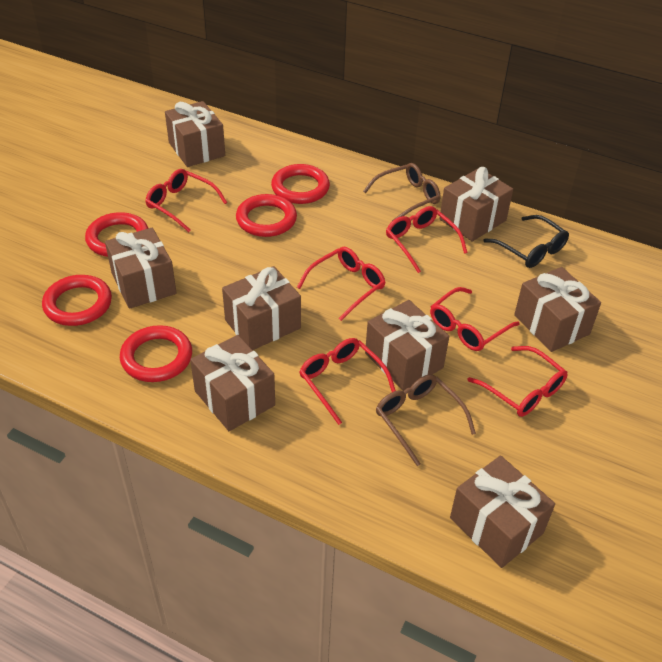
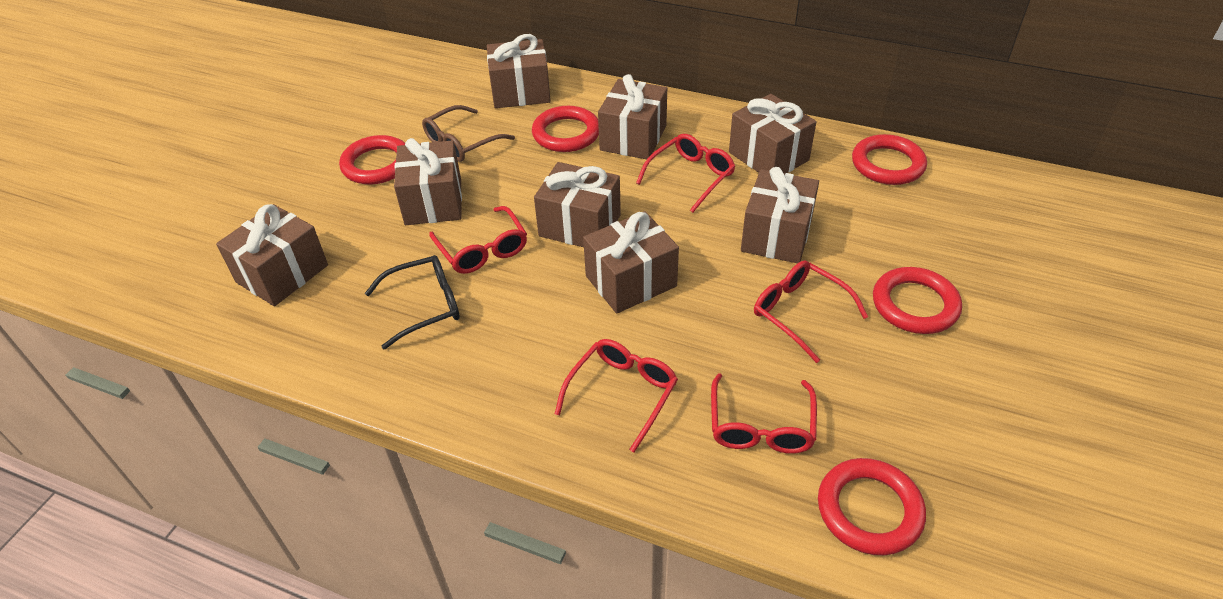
brown glasses: 2 -> 1
red glasses: 6 -> 5

